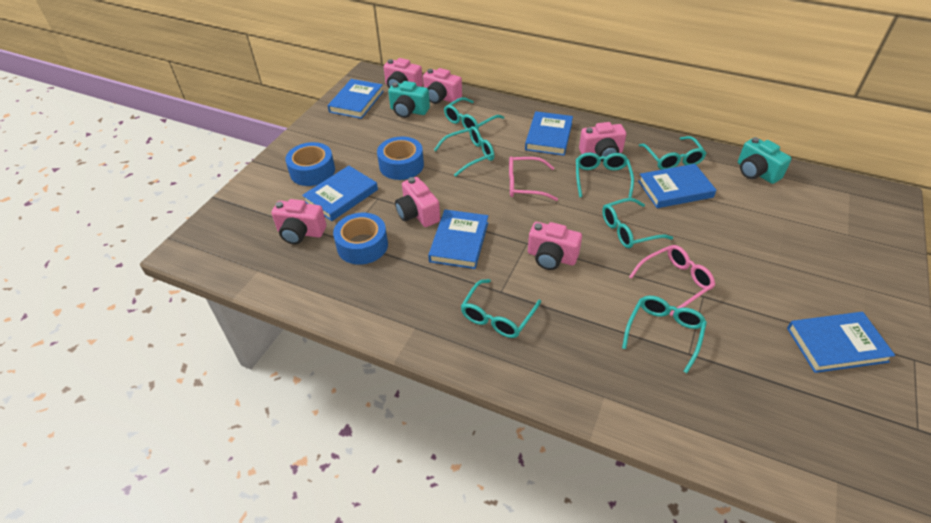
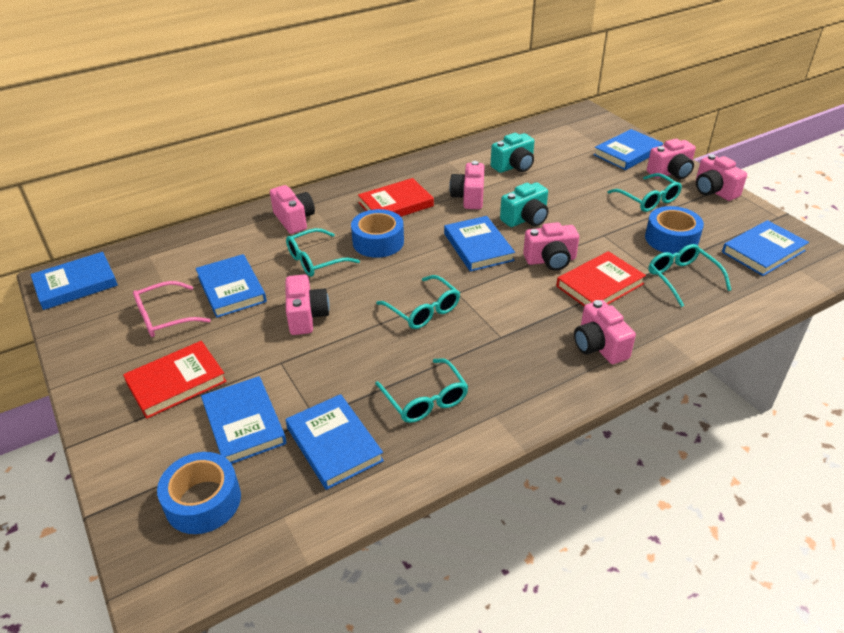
blue book: 6 -> 7
pink camera: 6 -> 7
pink glasses: 2 -> 1
red book: 0 -> 3
turquoise glasses: 7 -> 5

